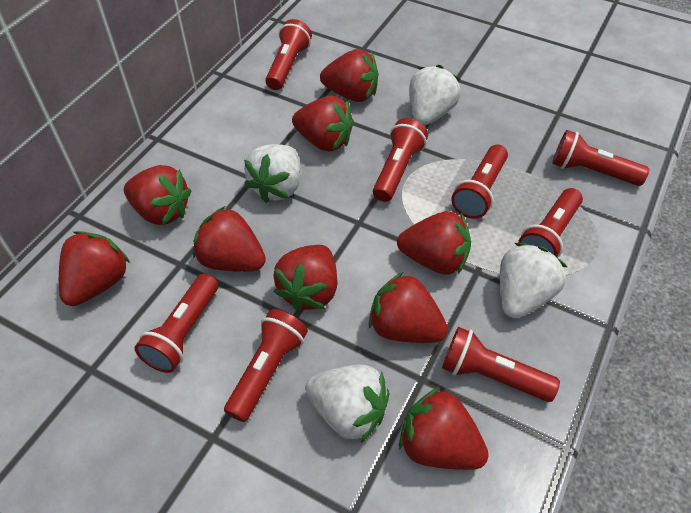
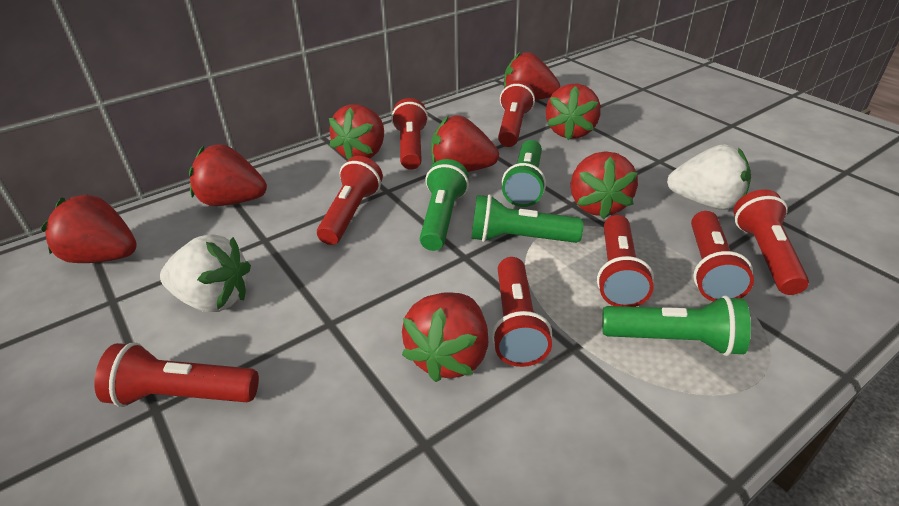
green flashlight: 0 -> 4
red strawberry: 9 -> 8
white strawberry: 4 -> 2

